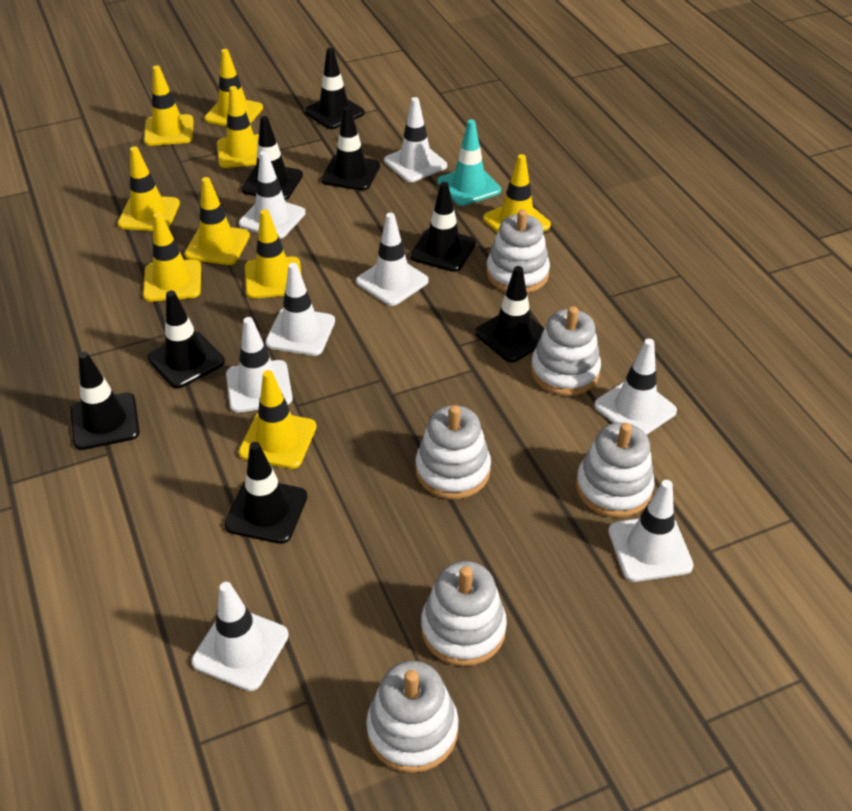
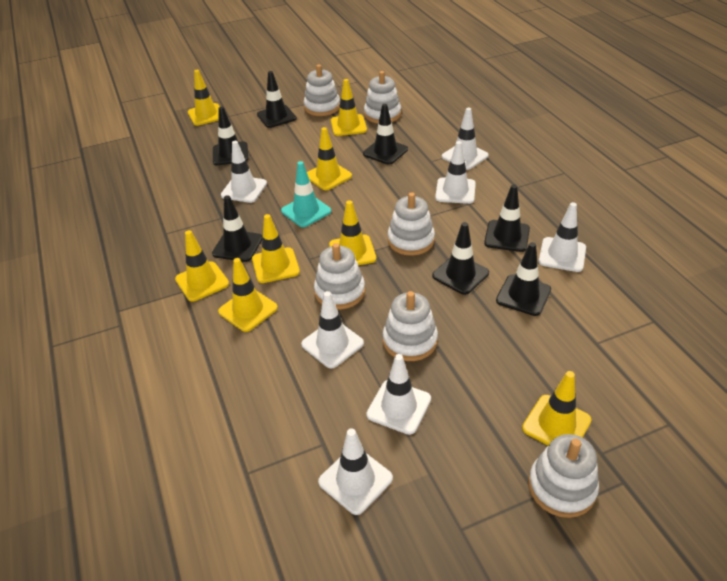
black traffic cone: 8 -> 7
white traffic cone: 8 -> 7
yellow traffic cone: 9 -> 8

